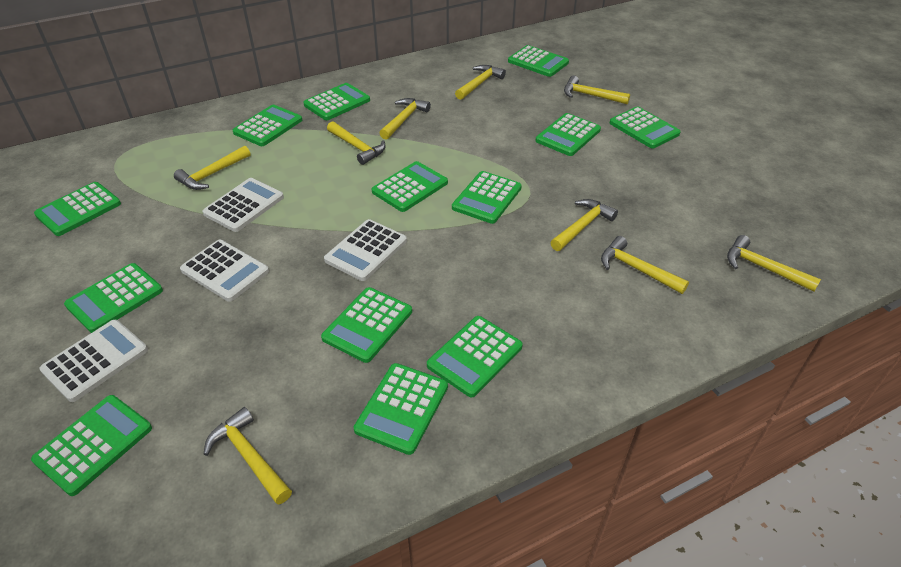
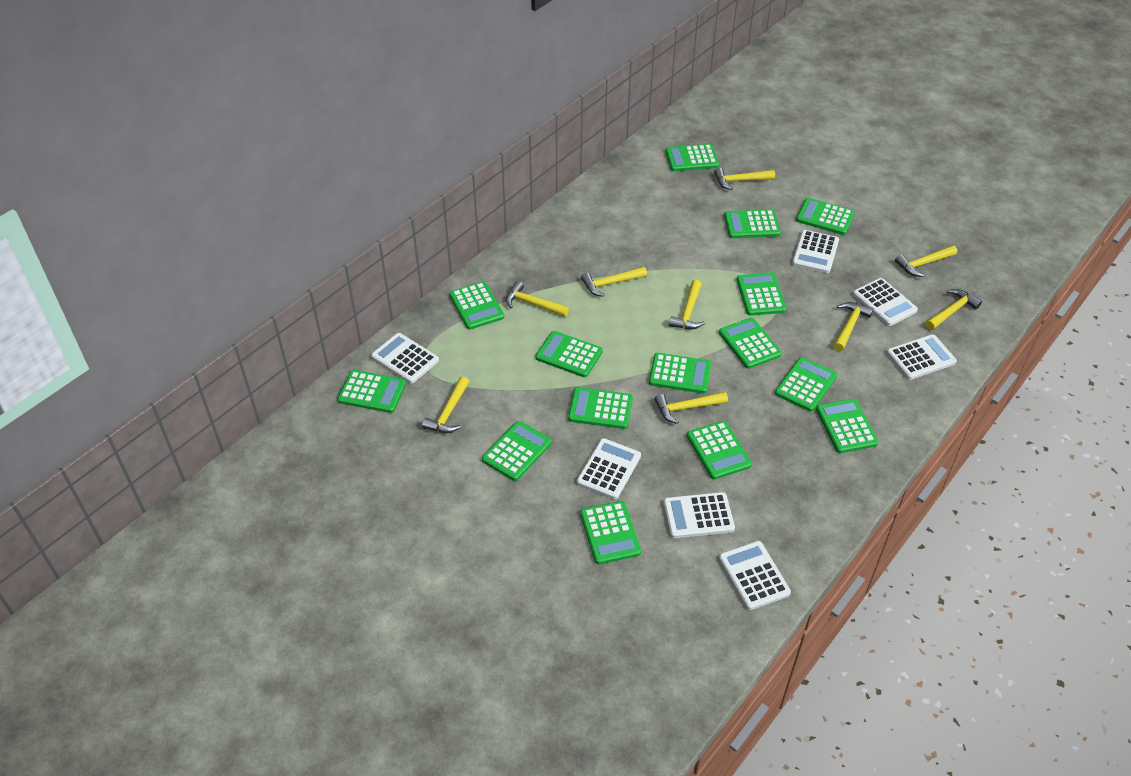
green calculator: 13 -> 15
white calculator: 4 -> 7

